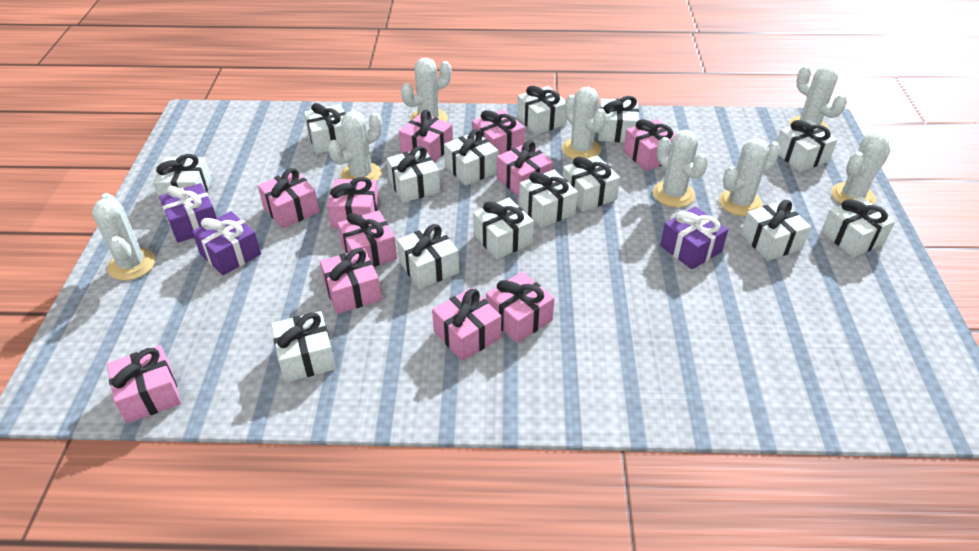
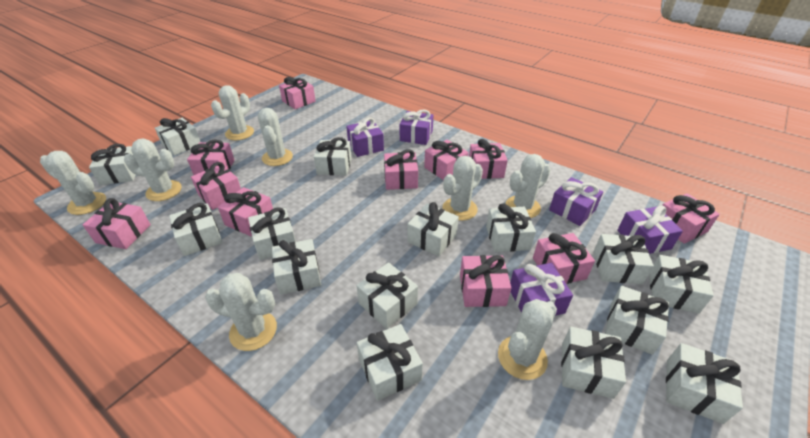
purple gift: 3 -> 5
white gift: 14 -> 15

